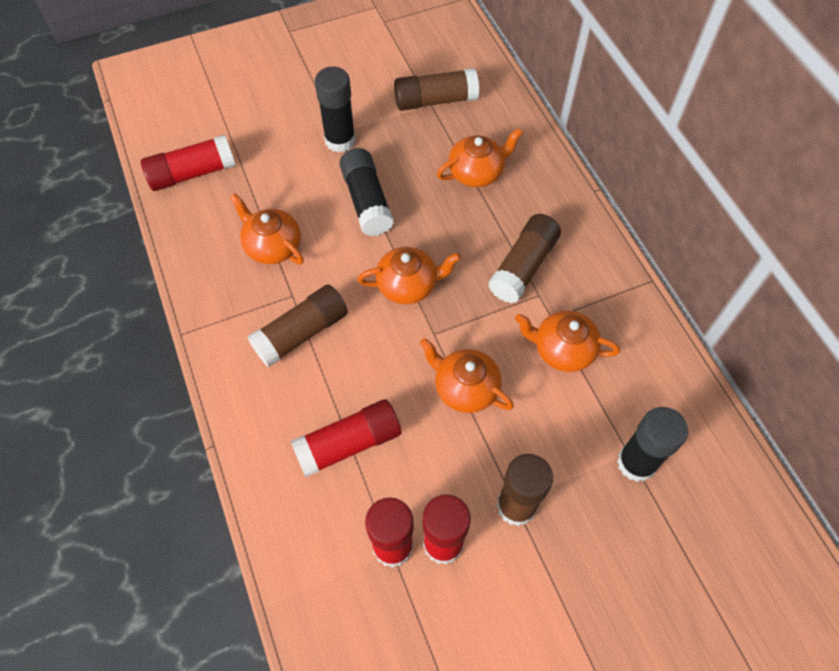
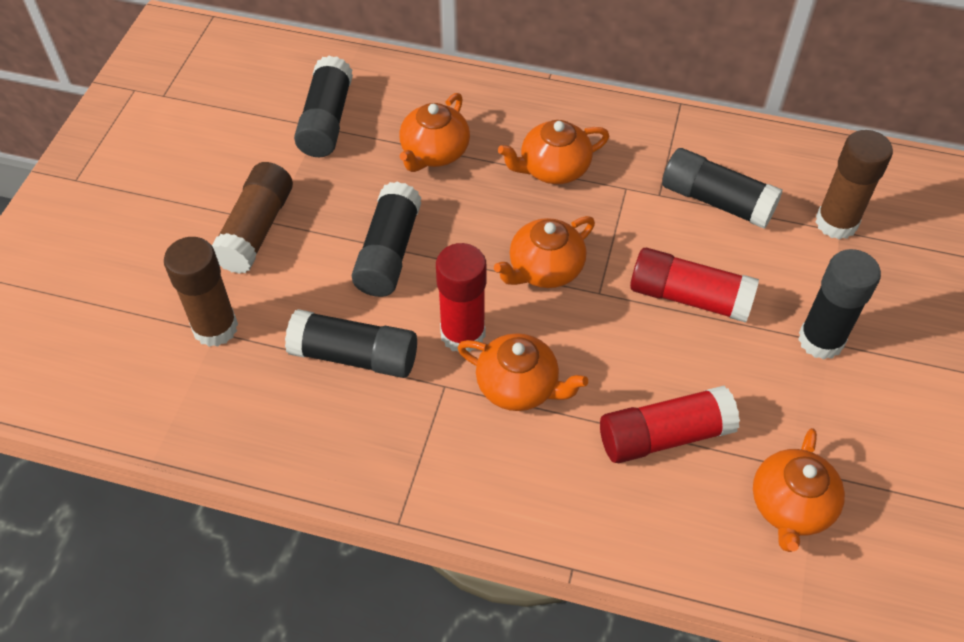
black glue stick: 3 -> 5
brown glue stick: 4 -> 3
red glue stick: 4 -> 3

